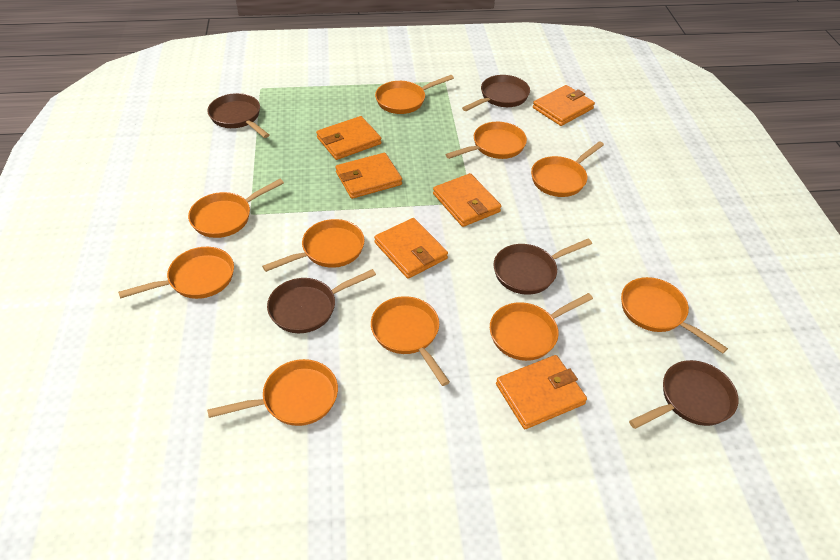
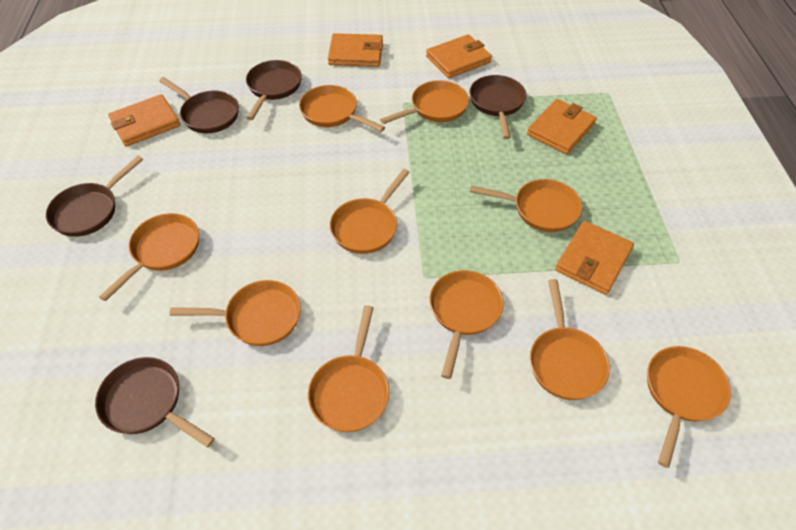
orange wallet: 6 -> 5

